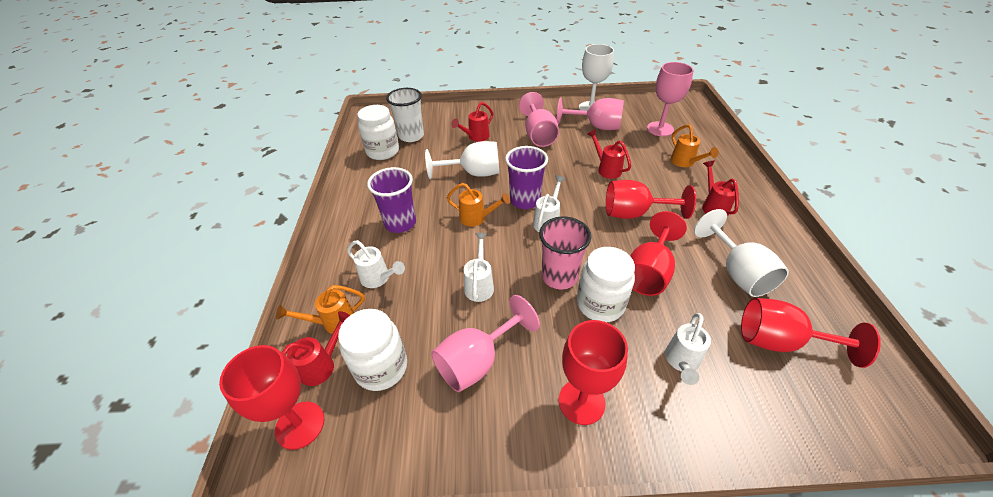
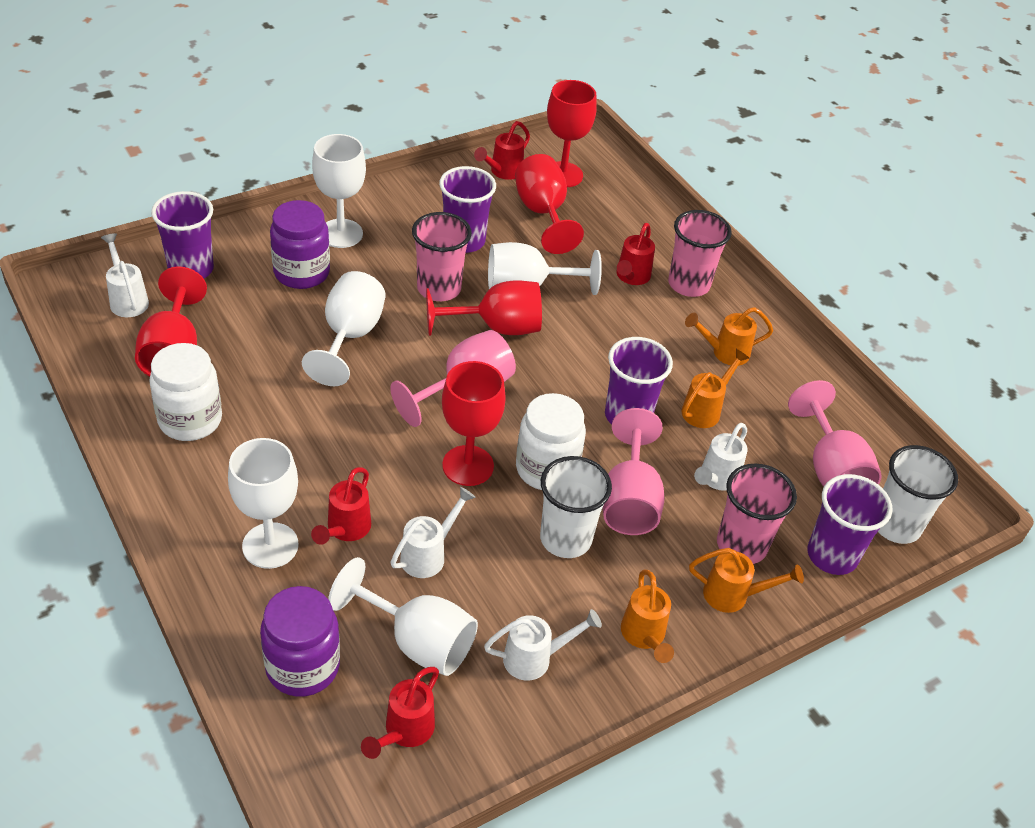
orange watering can: 3 -> 4
pink cup: 1 -> 3
pink goblet: 4 -> 3
purple cup: 2 -> 4
purple jar: 0 -> 2
white cup: 1 -> 2
white goblet: 3 -> 5
white jar: 3 -> 2

